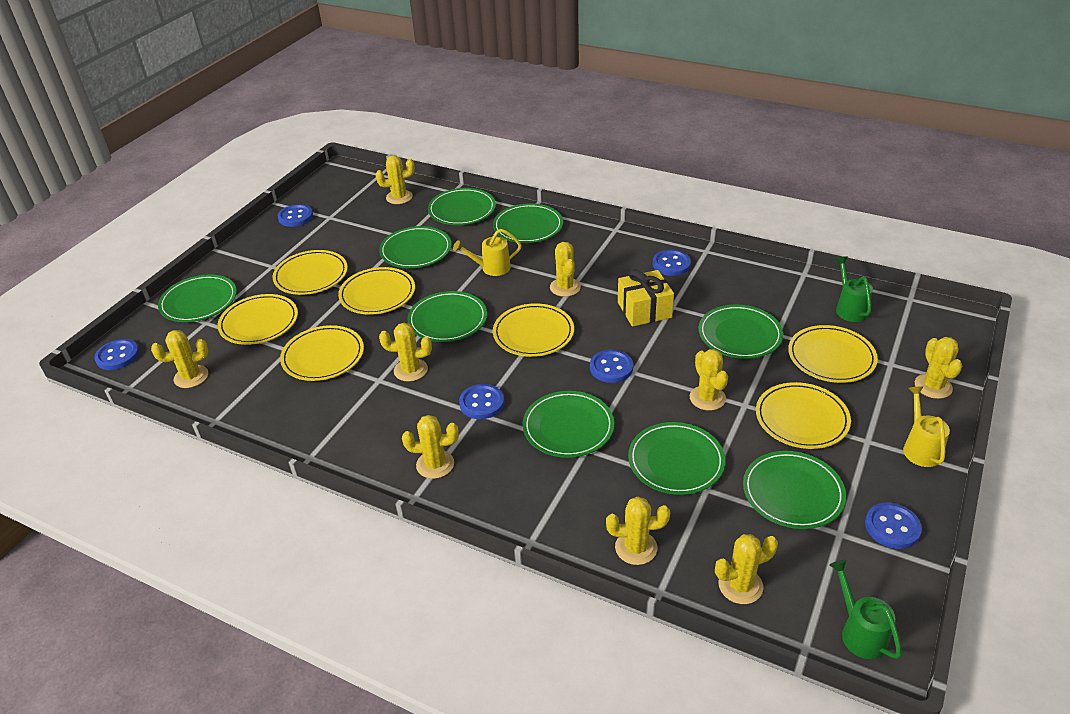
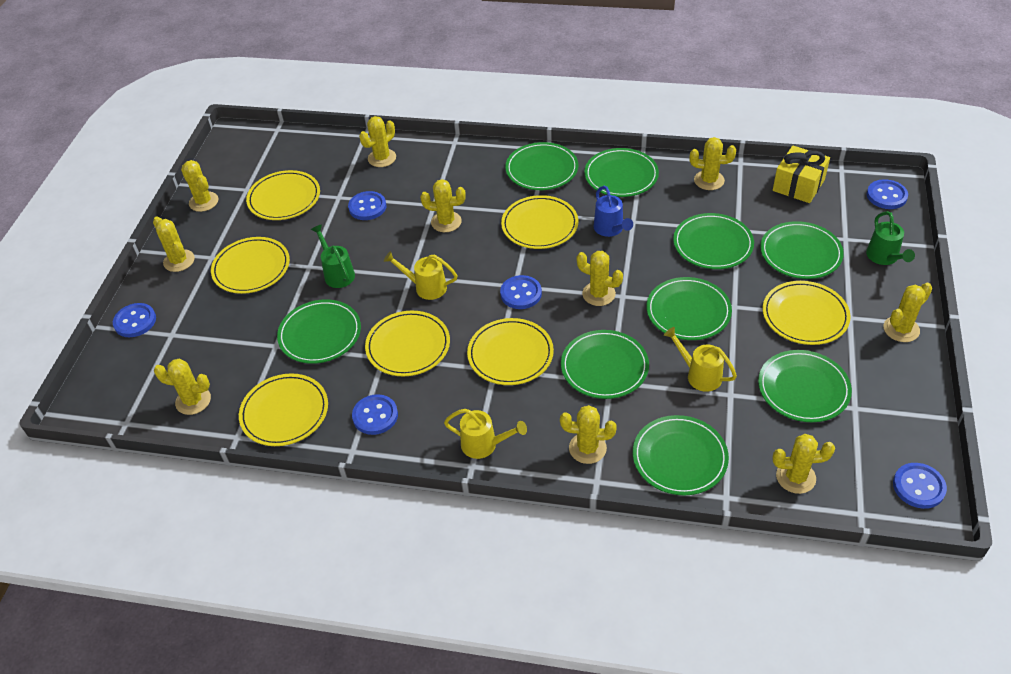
blue watering can: 0 -> 1
yellow cactus: 9 -> 10
yellow watering can: 2 -> 3

